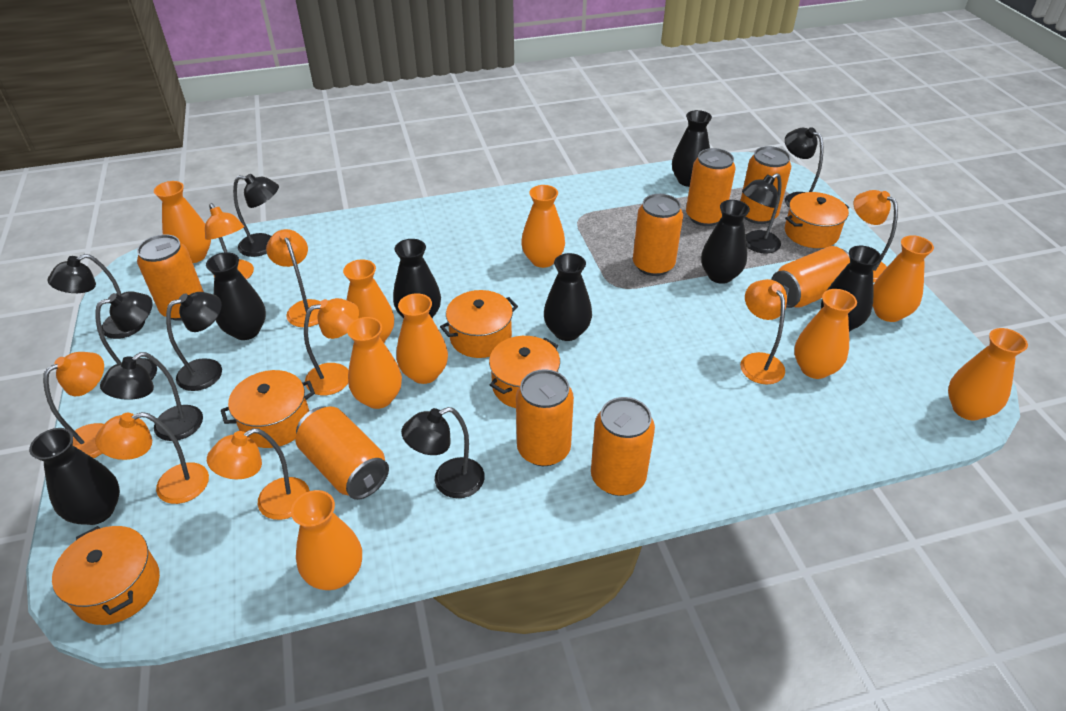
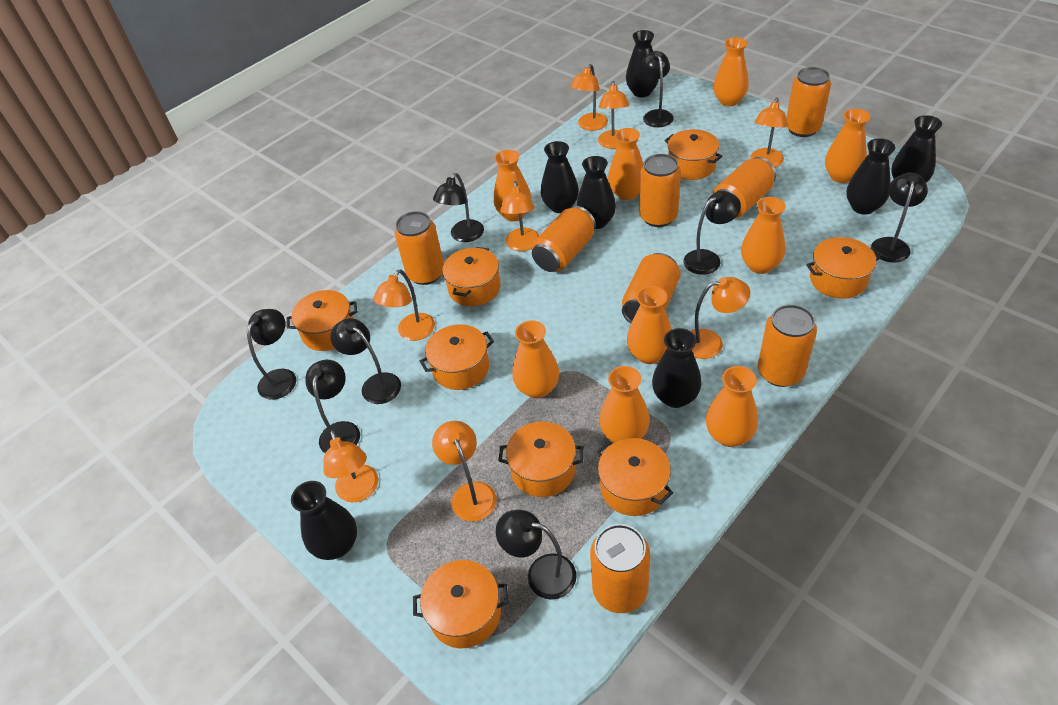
orange pot: 5 -> 8

